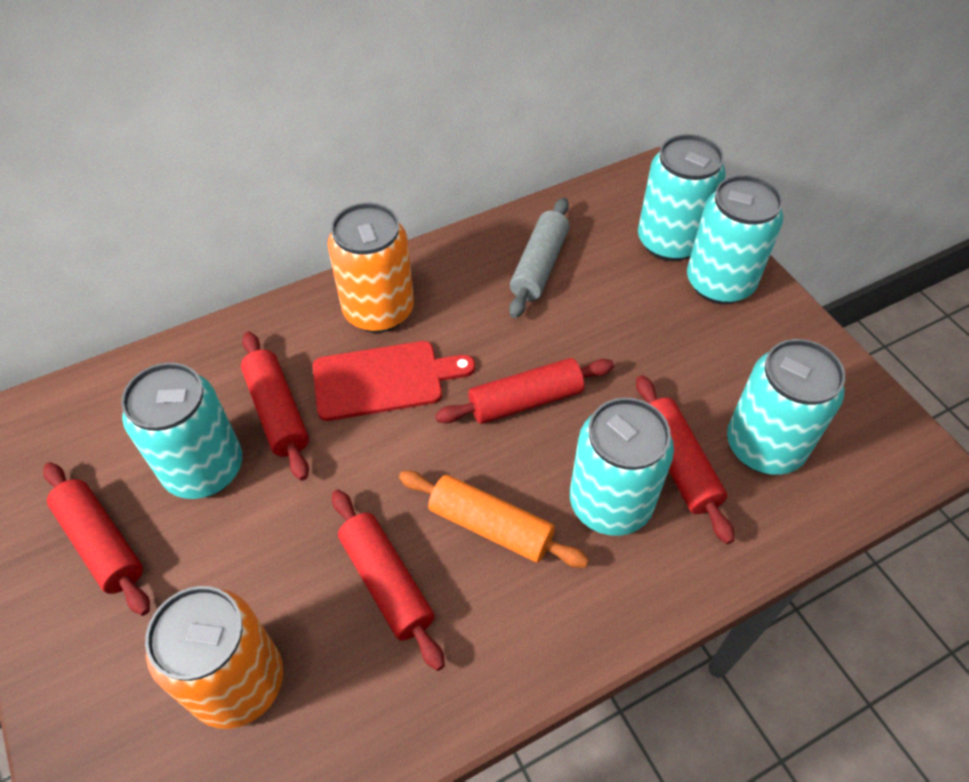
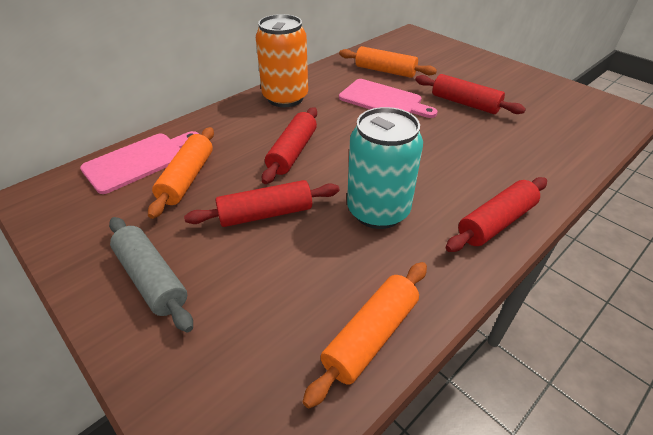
orange can: 2 -> 1
orange rolling pin: 1 -> 3
pink cutting board: 0 -> 2
red cutting board: 1 -> 0
red rolling pin: 5 -> 4
turquoise can: 5 -> 1

